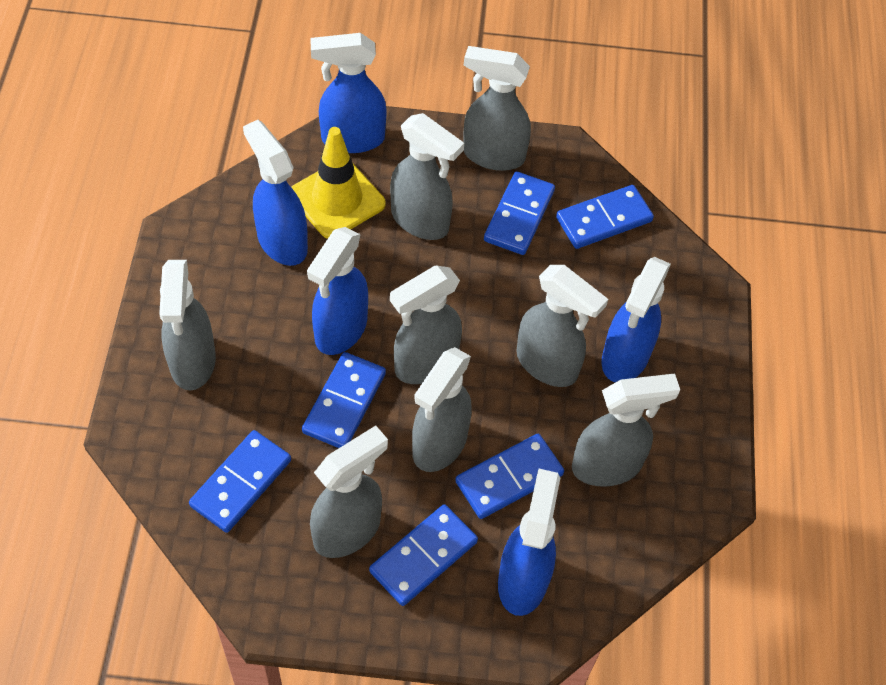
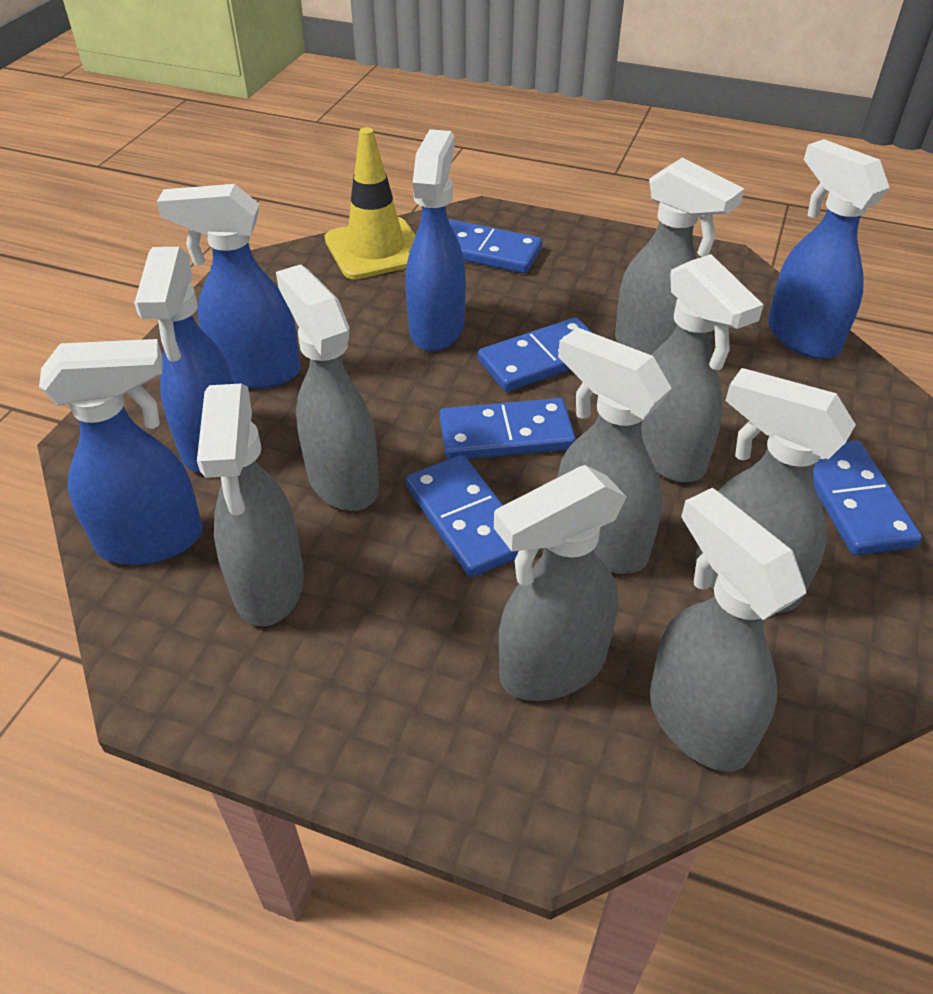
blue domino: 6 -> 5

